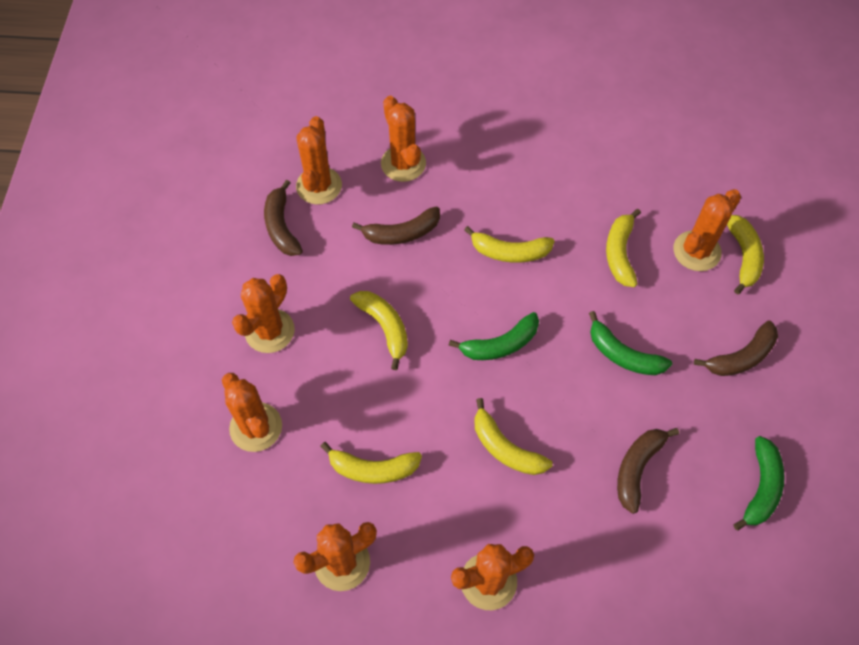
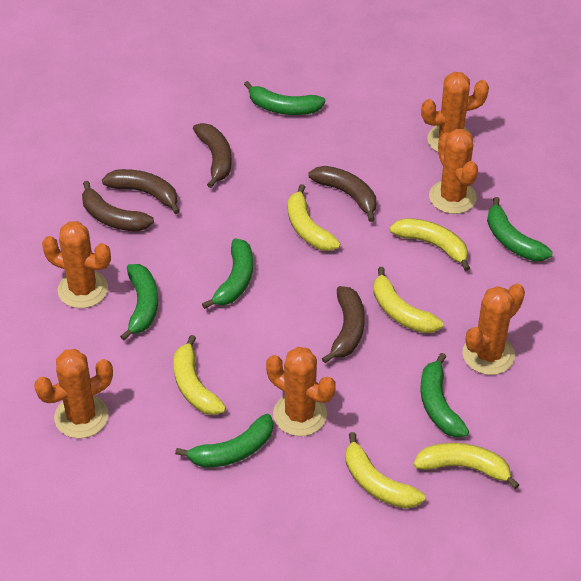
brown banana: 4 -> 5
green banana: 3 -> 6
orange cactus: 7 -> 6

